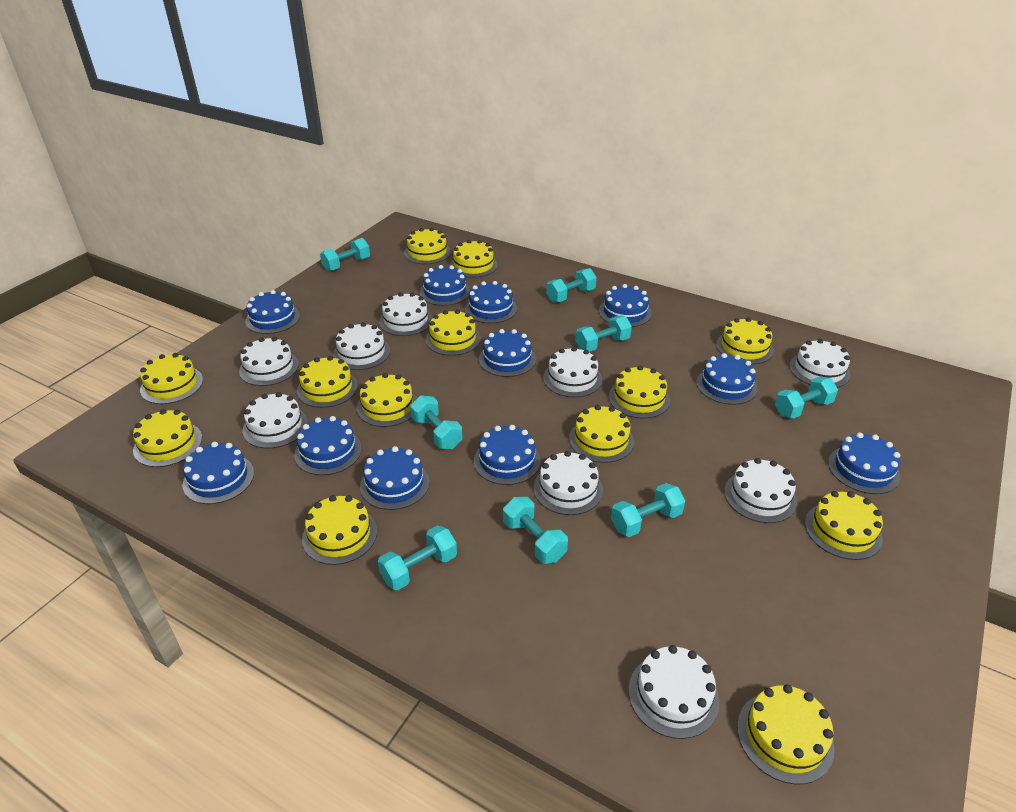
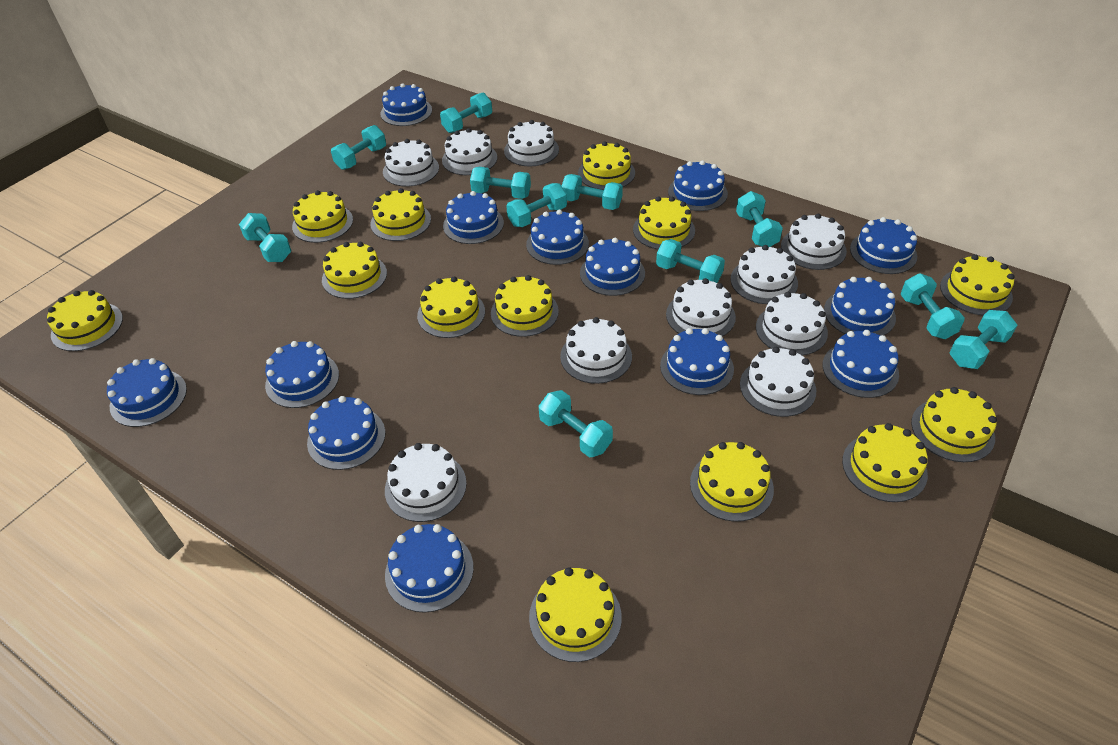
blue cake: 11 -> 13
turquoise dumbbell: 8 -> 11
white cake: 9 -> 10

